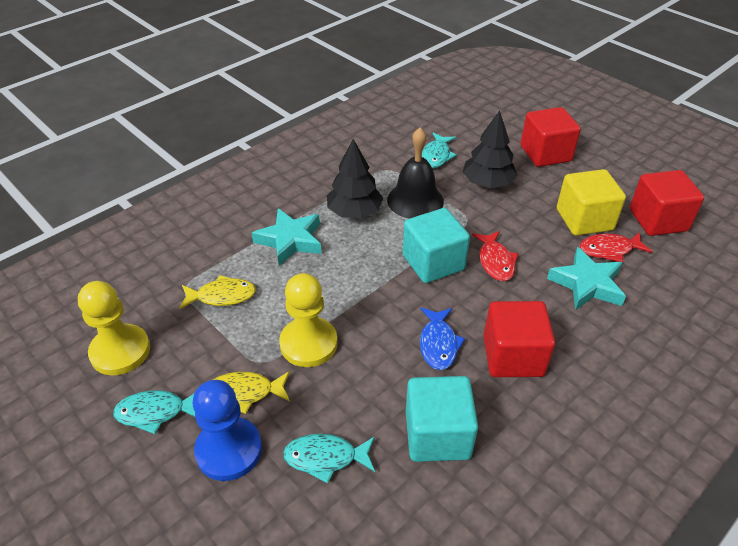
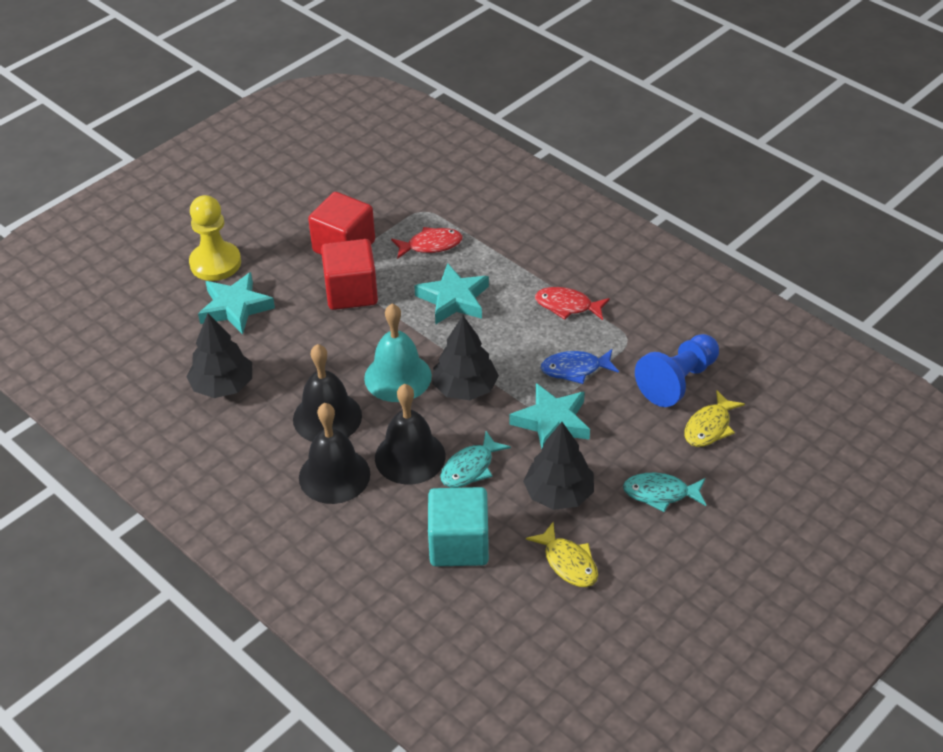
black bell: 1 -> 3
black tree: 2 -> 3
red cube: 3 -> 2
turquoise bell: 0 -> 1
turquoise cube: 2 -> 1
turquoise fish: 3 -> 2
turquoise star: 2 -> 3
yellow cube: 1 -> 0
yellow pawn: 2 -> 1

